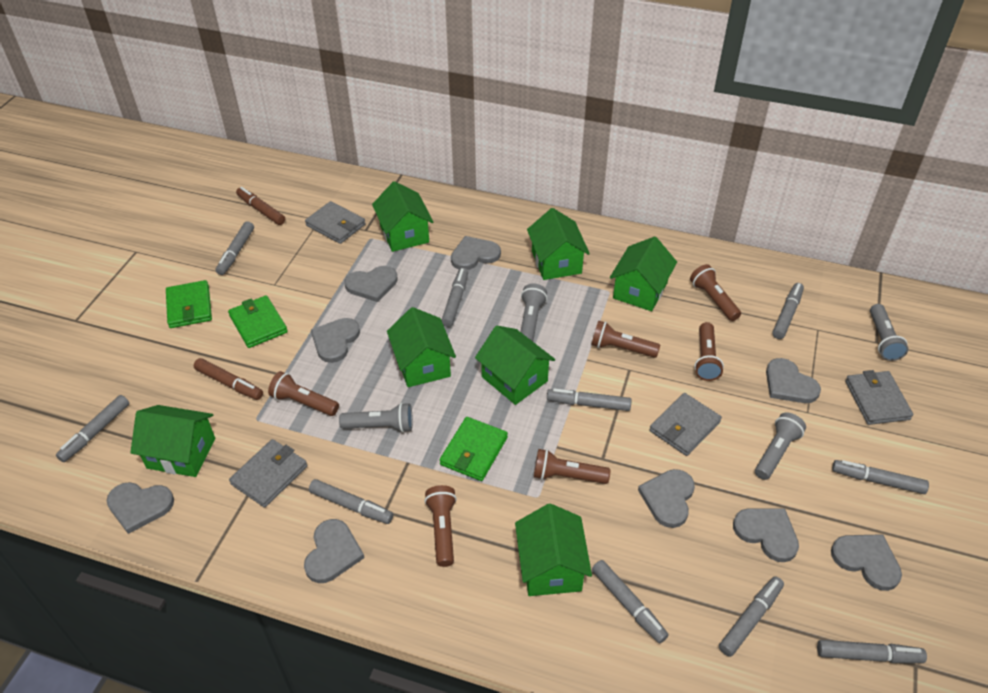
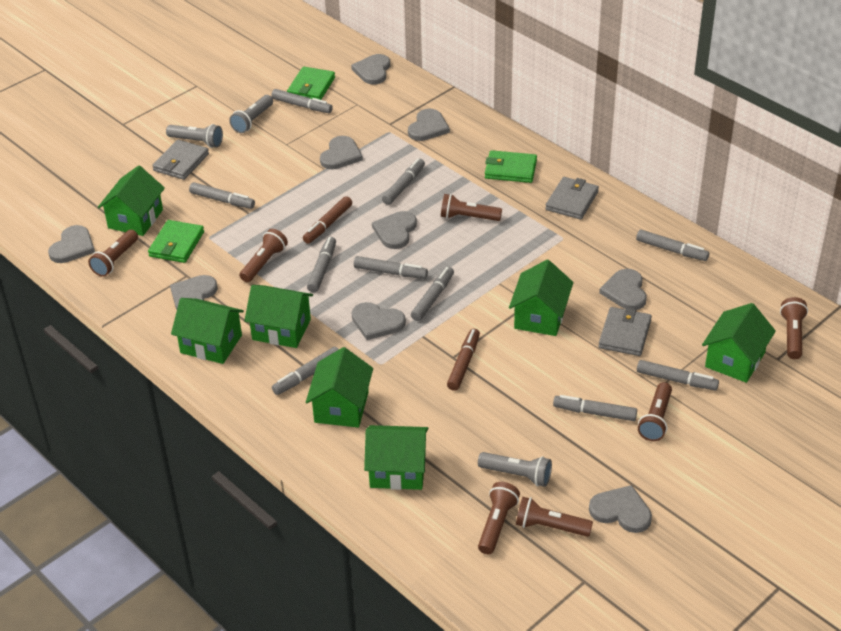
brown flashlight: 6 -> 7
grey flashlight: 4 -> 3
grey wallet: 4 -> 3

